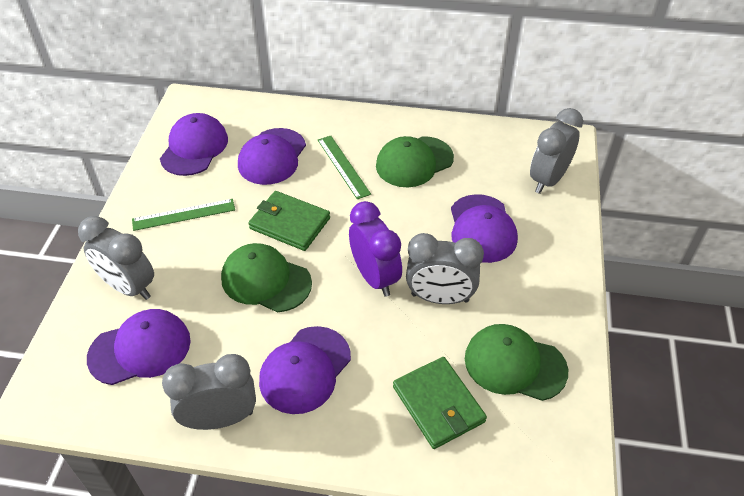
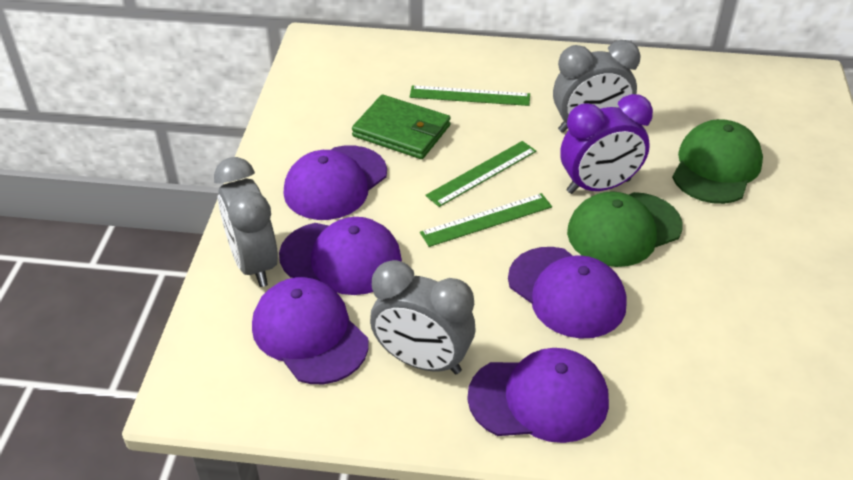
green cap: 3 -> 2
green ruler: 2 -> 3
green wallet: 2 -> 1
grey clock: 4 -> 3

